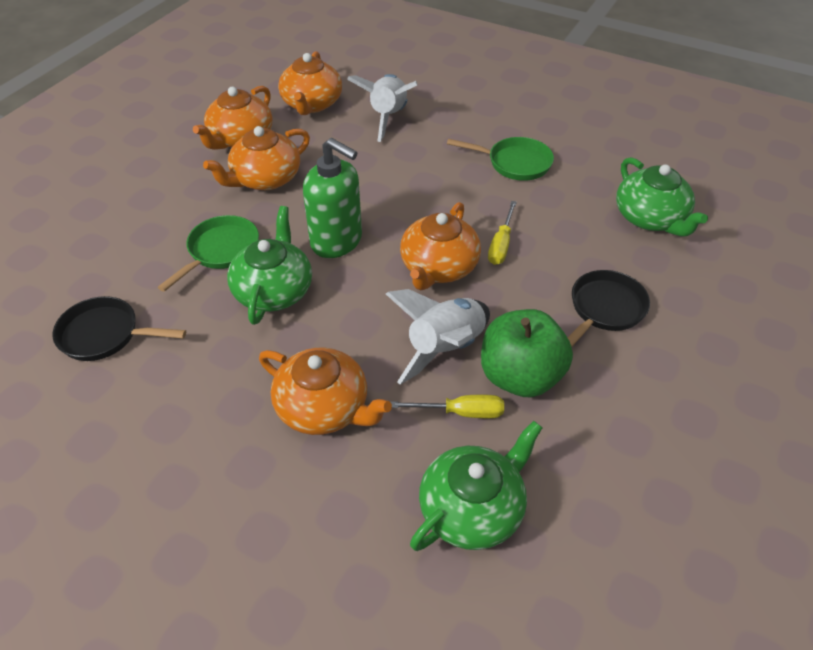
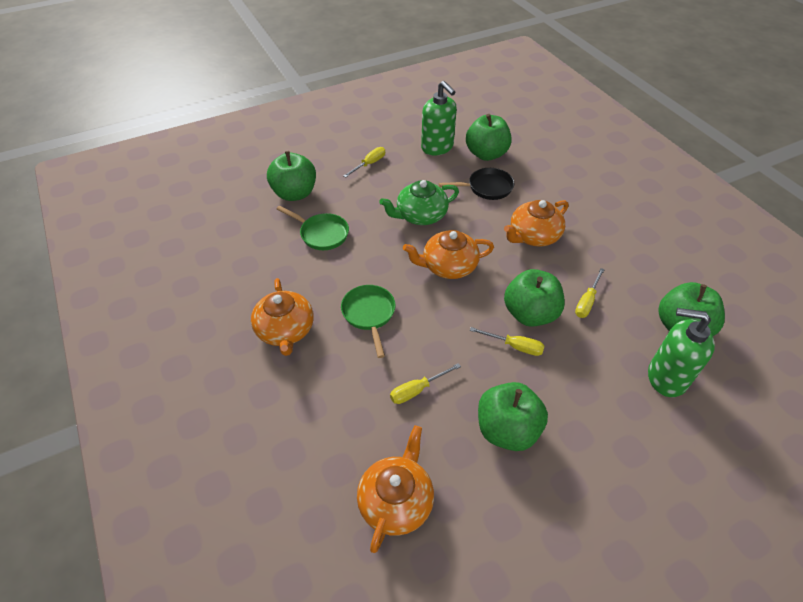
black pan: 2 -> 1
green apple: 1 -> 5
green soap dispenser: 1 -> 2
green teapot: 3 -> 1
orange teapot: 5 -> 4
white rocket: 2 -> 0
yellow screwdriver: 2 -> 4

